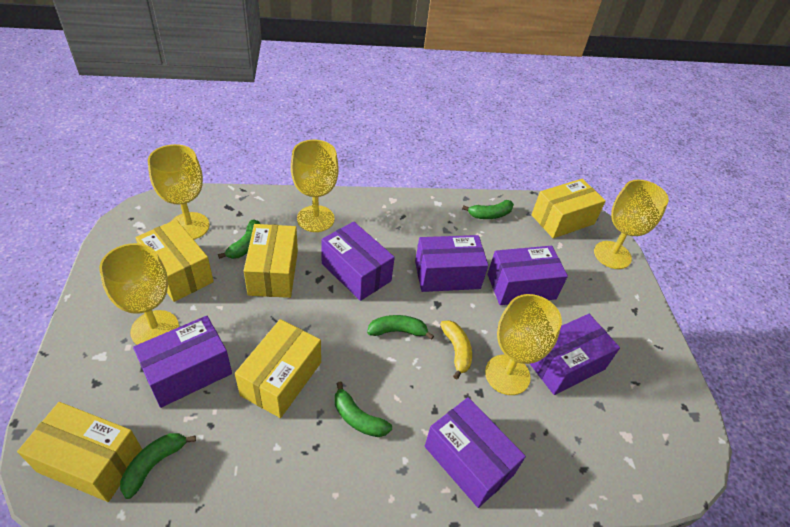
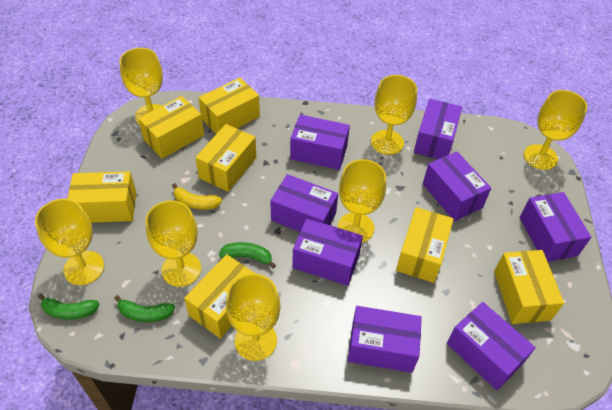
green banana: 5 -> 3
purple box: 6 -> 8
yellow box: 5 -> 7
yellow goblet: 5 -> 7

